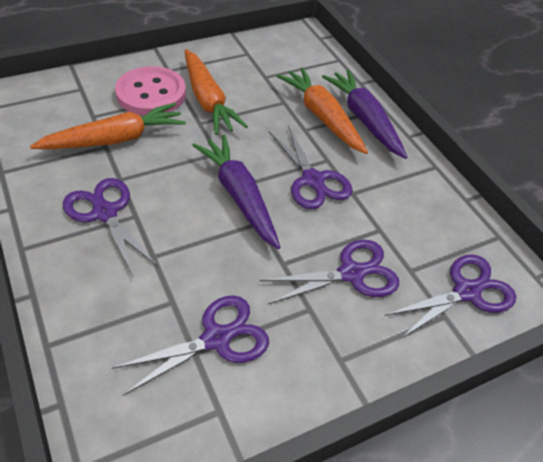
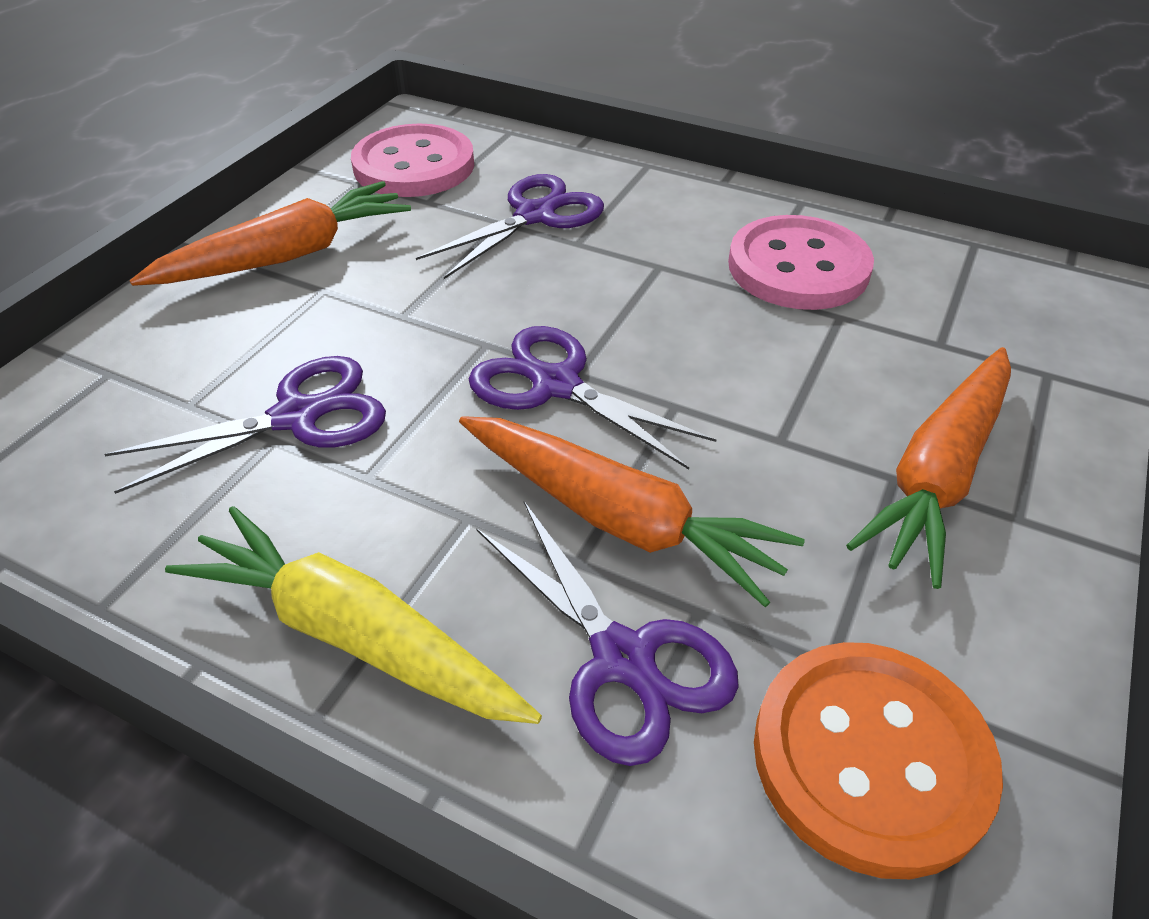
orange button: 0 -> 1
pink button: 1 -> 2
purple carrot: 2 -> 0
purple scissors: 5 -> 4
yellow carrot: 0 -> 1

